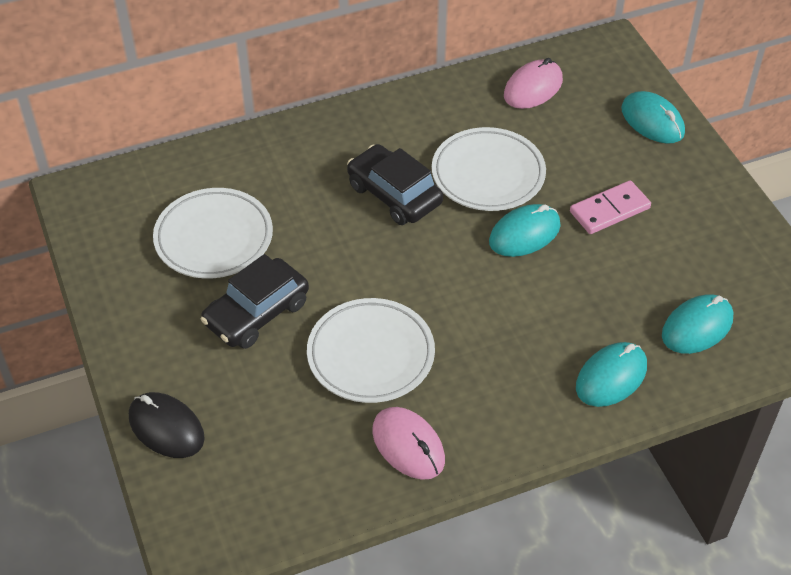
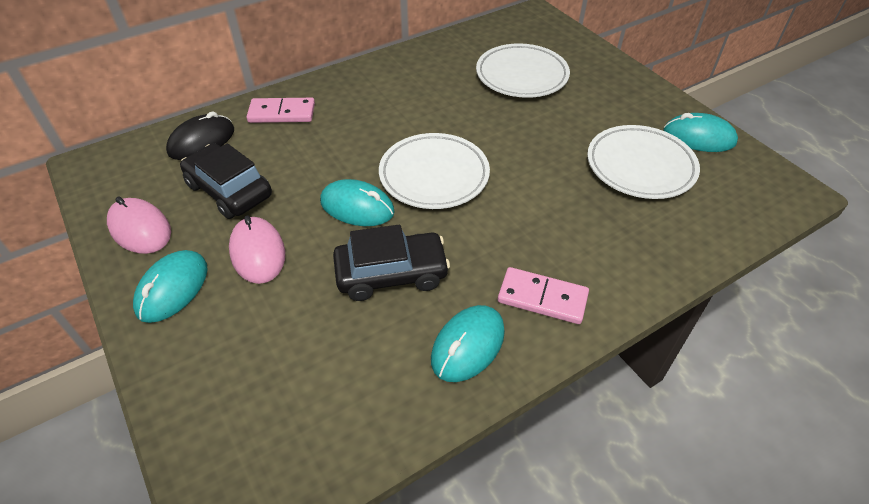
pink domino: 1 -> 2

